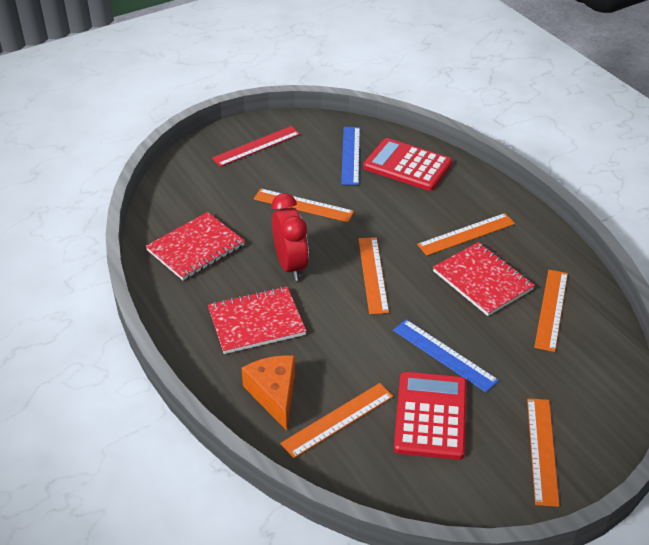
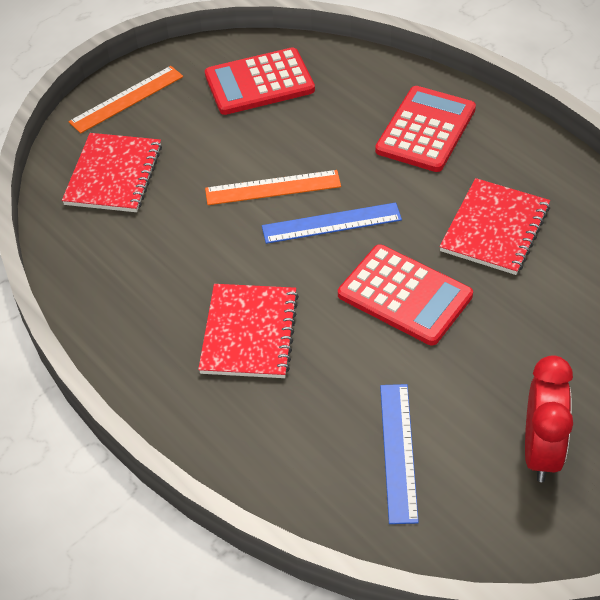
orange cheese: 1 -> 0
orange ruler: 6 -> 2
red calculator: 2 -> 3
red ruler: 1 -> 0

